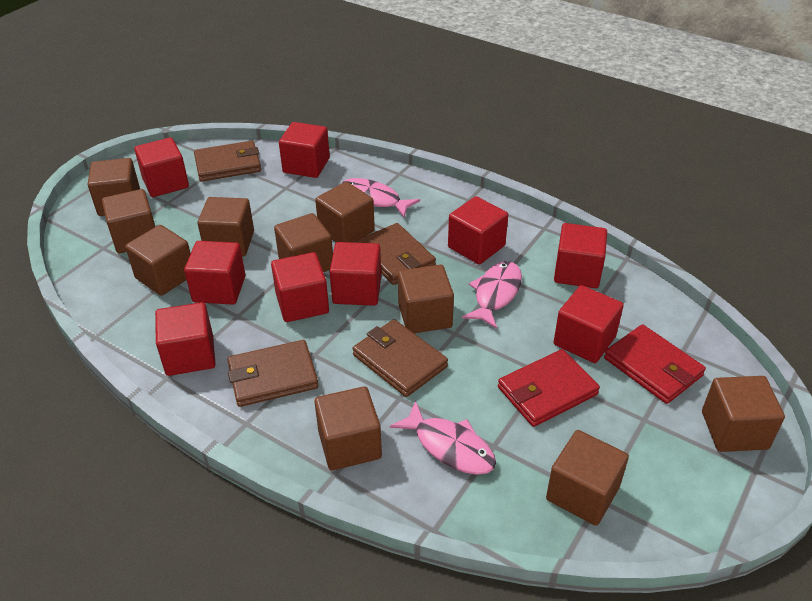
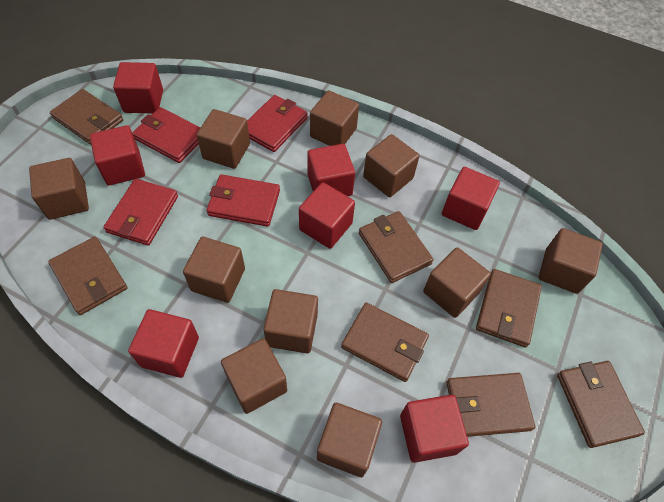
brown wallet: 4 -> 7
pink fish: 3 -> 0
red cube: 9 -> 7
red wallet: 2 -> 4

